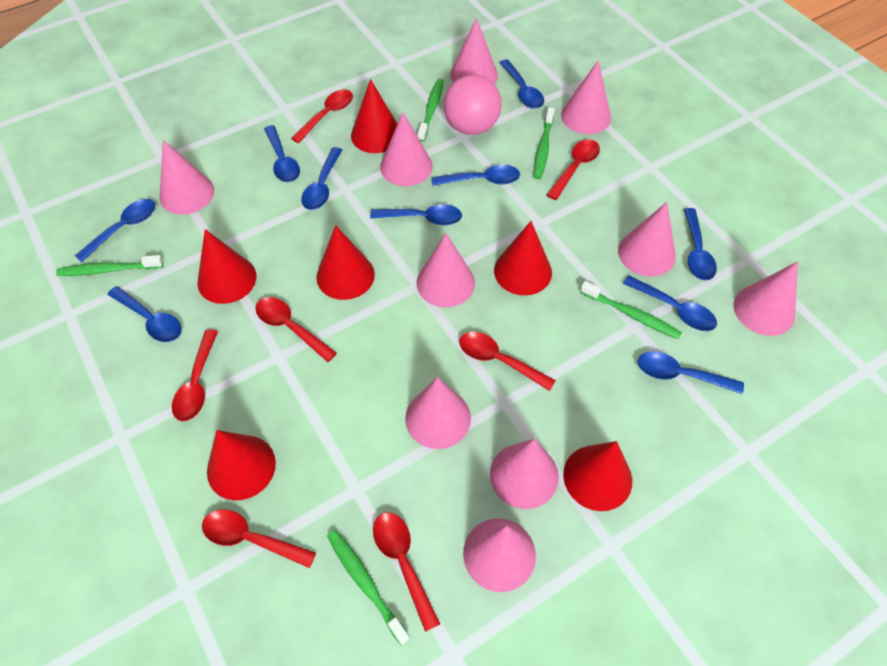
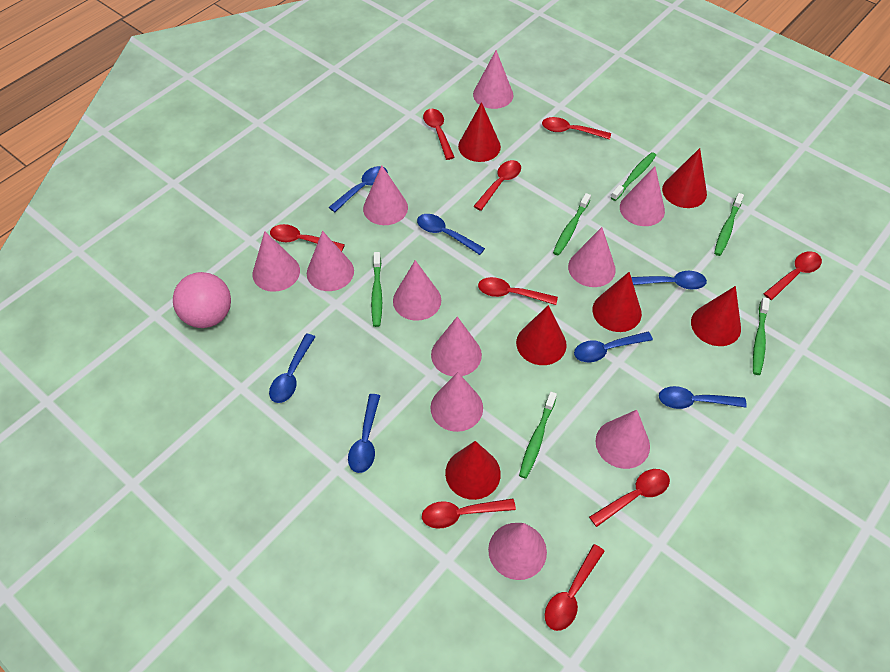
blue spoon: 10 -> 7
green toothbrush: 5 -> 6
pink cone: 10 -> 11
red spoon: 7 -> 9

